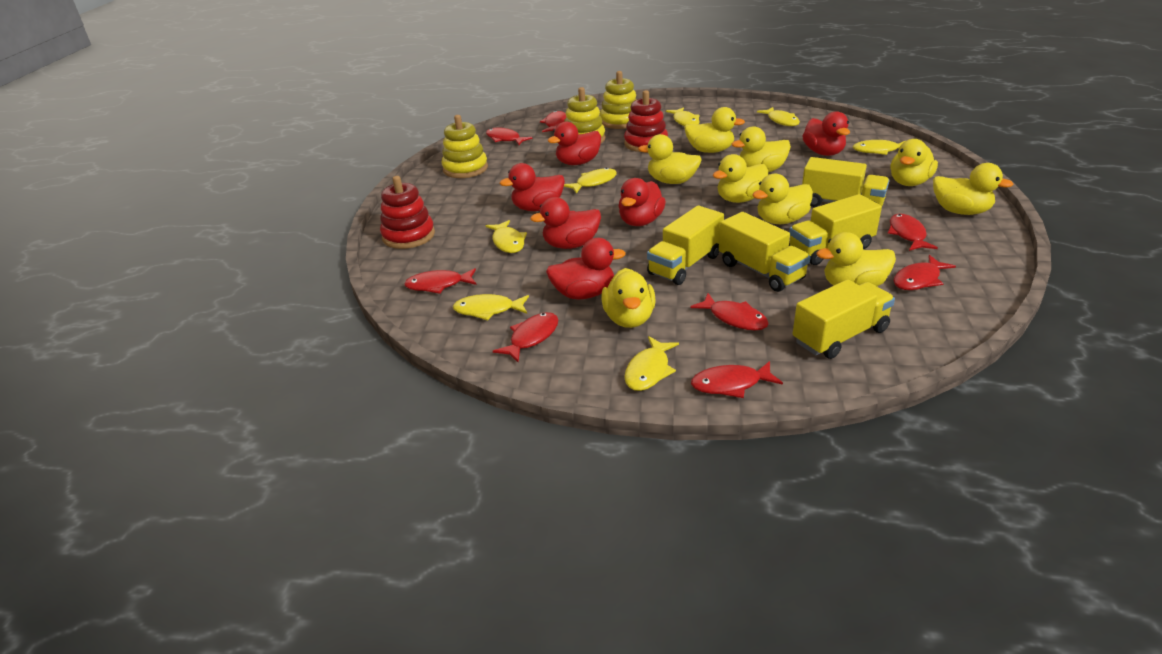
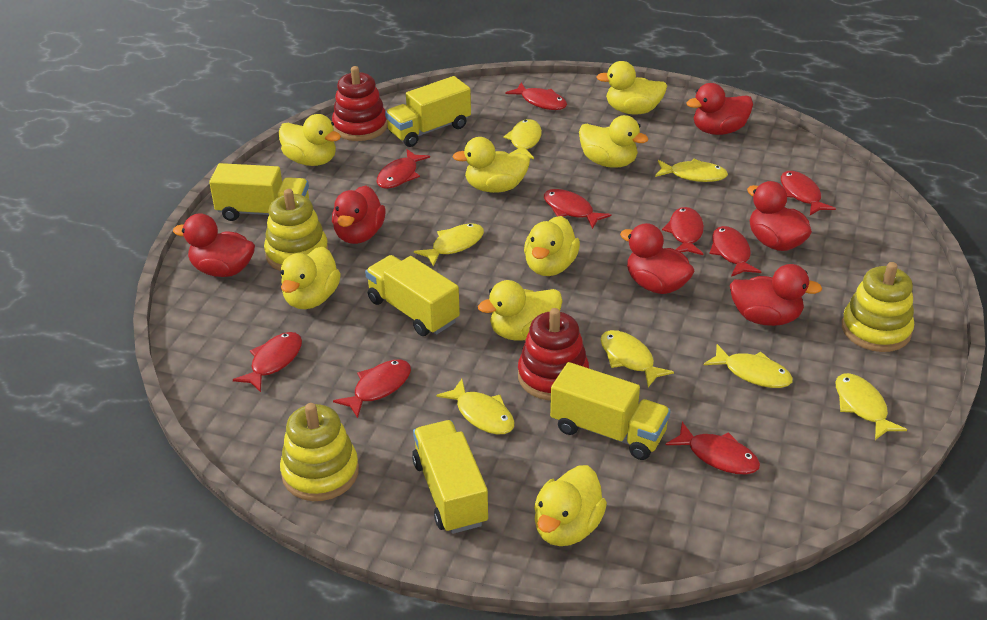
red fish: 8 -> 9
yellow duck: 9 -> 8

